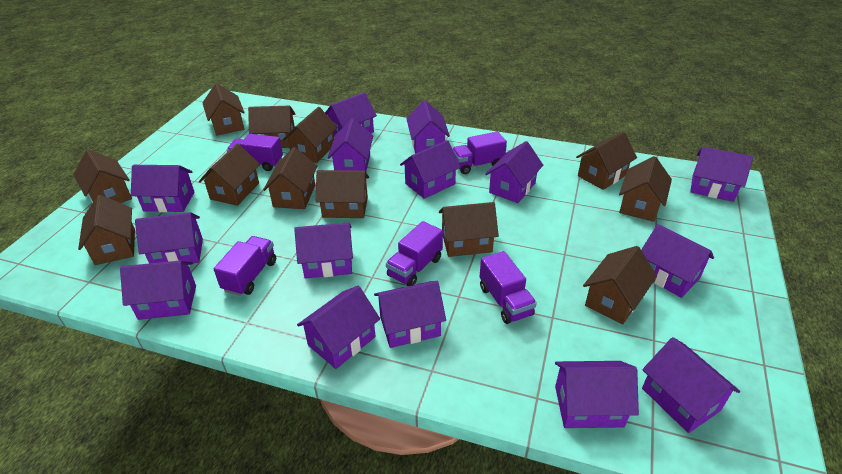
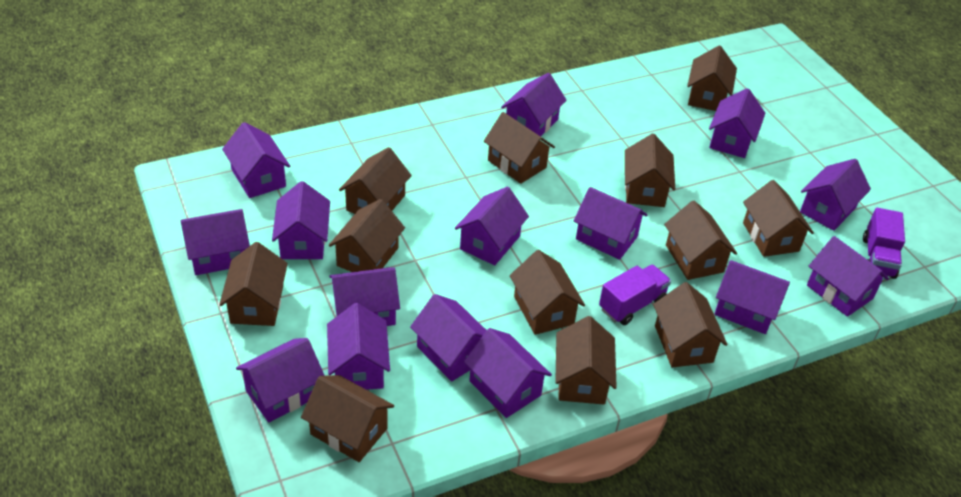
purple truck: 5 -> 2

